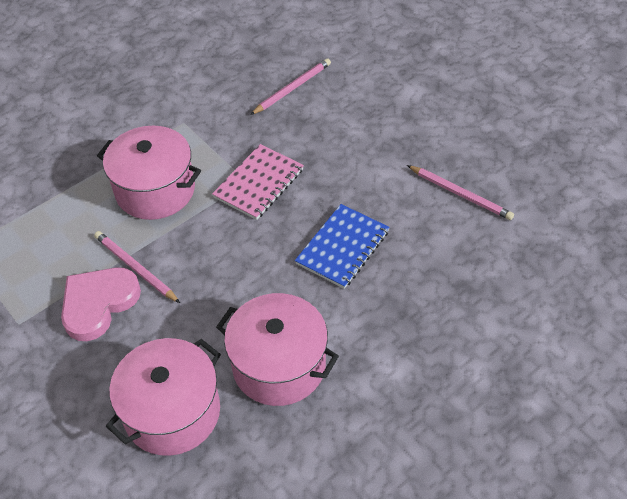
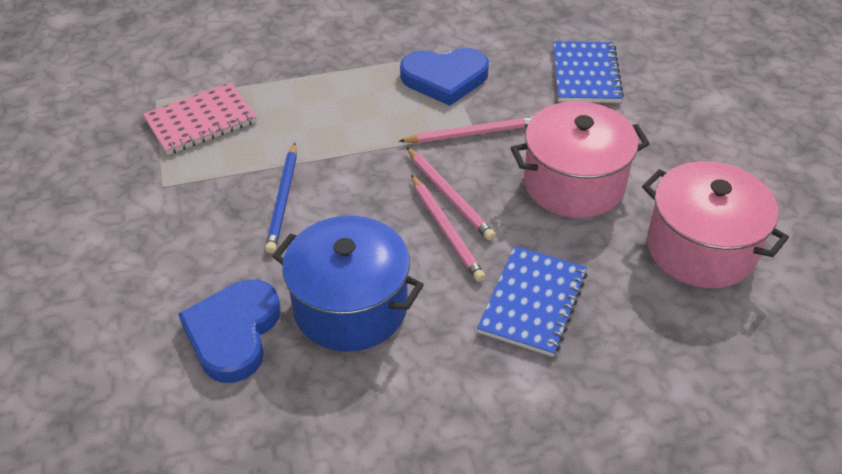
blue heart: 0 -> 2
blue notebook: 1 -> 2
blue pencil: 0 -> 1
blue pot: 0 -> 1
pink heart: 1 -> 0
pink pot: 3 -> 2

